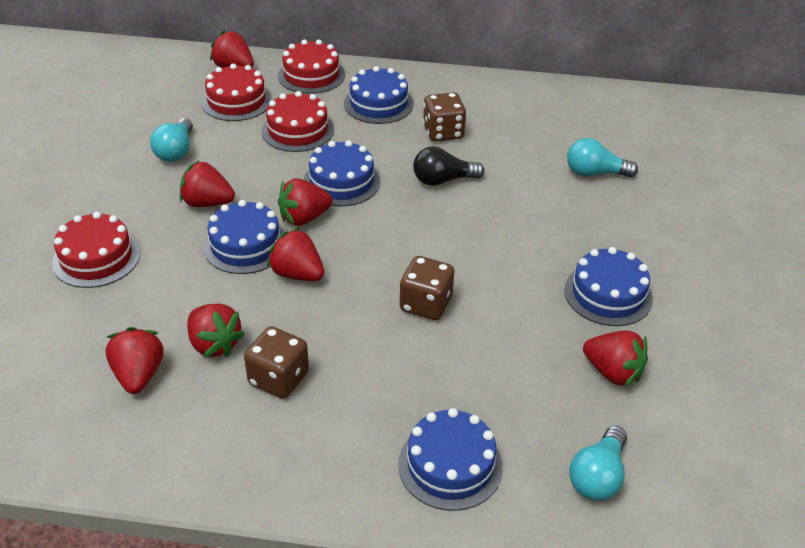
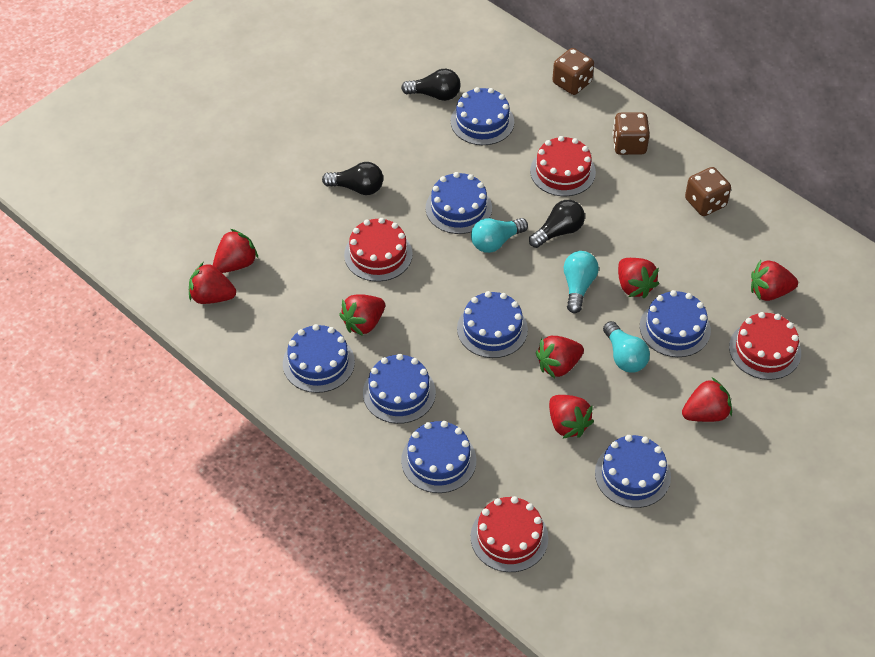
black light bulb: 1 -> 3
blue cake: 5 -> 8
red strawberry: 7 -> 8

